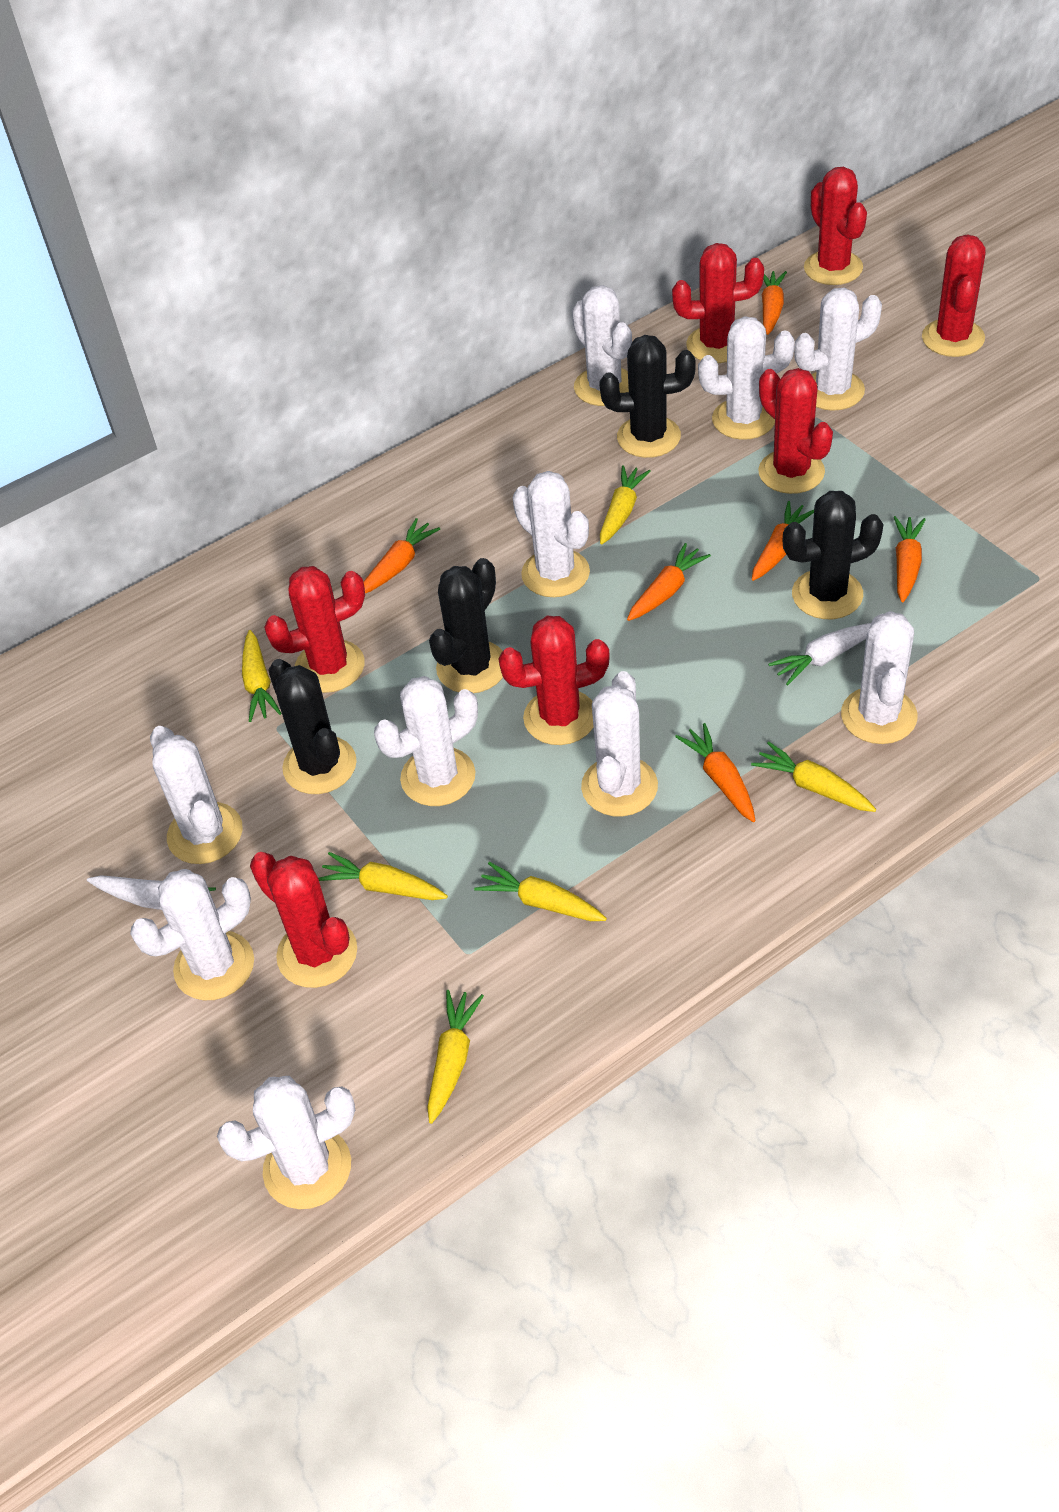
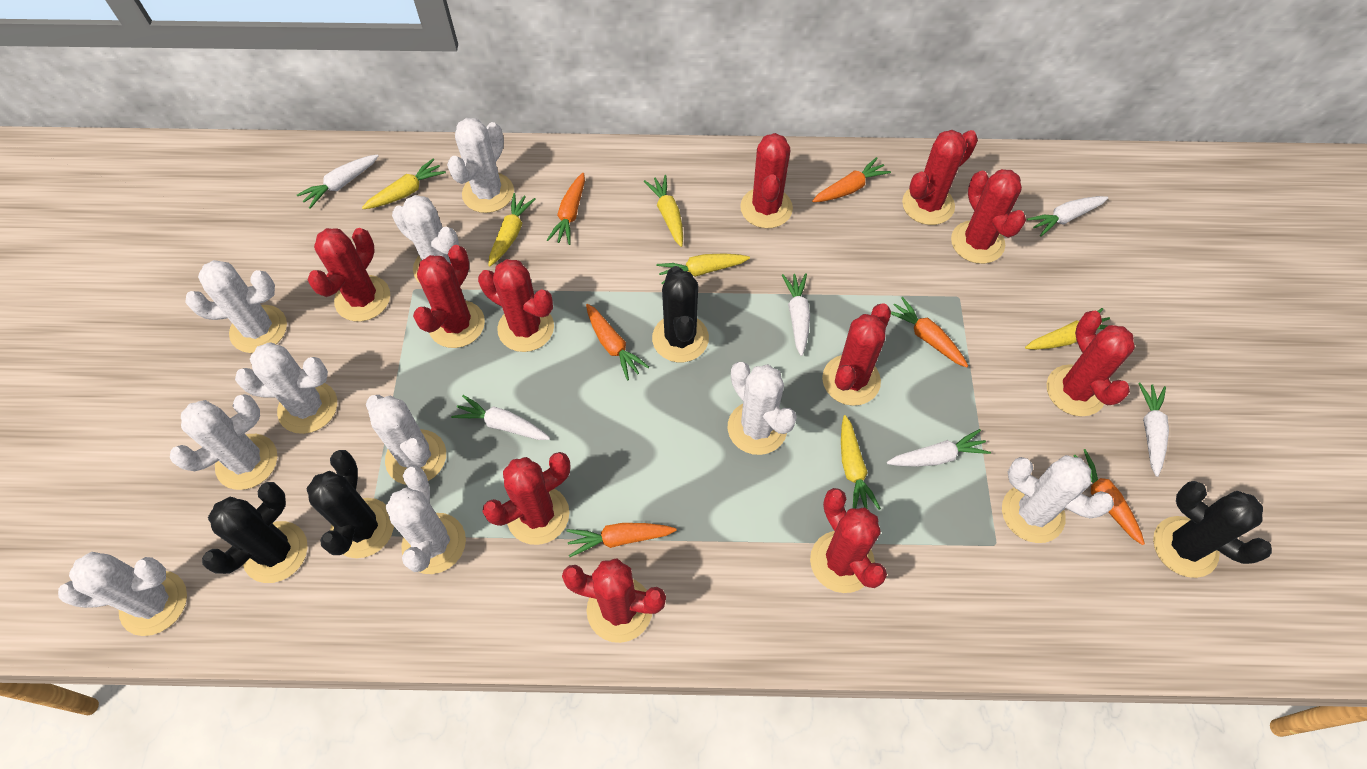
red cactus: 7 -> 11
white carrot: 2 -> 6

